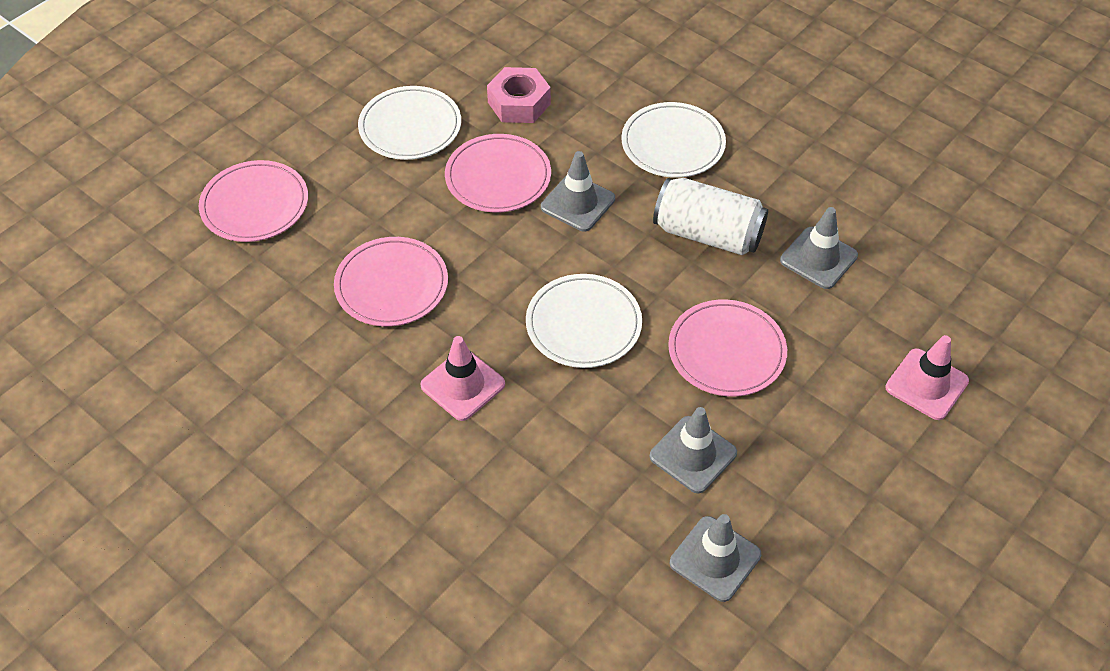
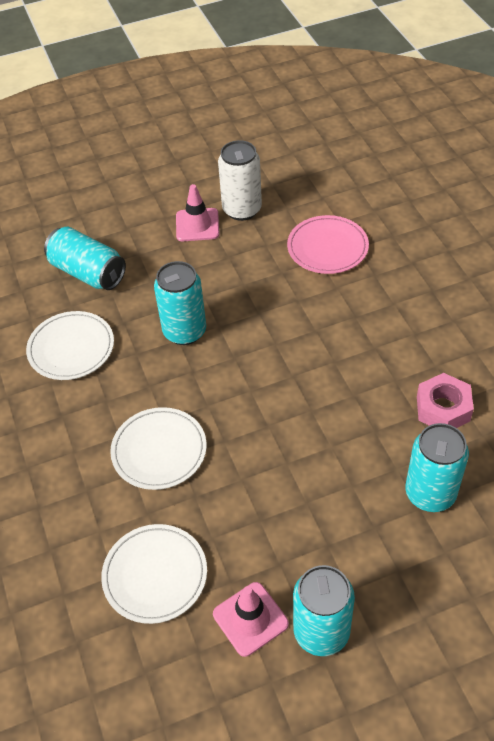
grey traffic cone: 4 -> 0
pink plate: 4 -> 1
turquoise can: 0 -> 4

